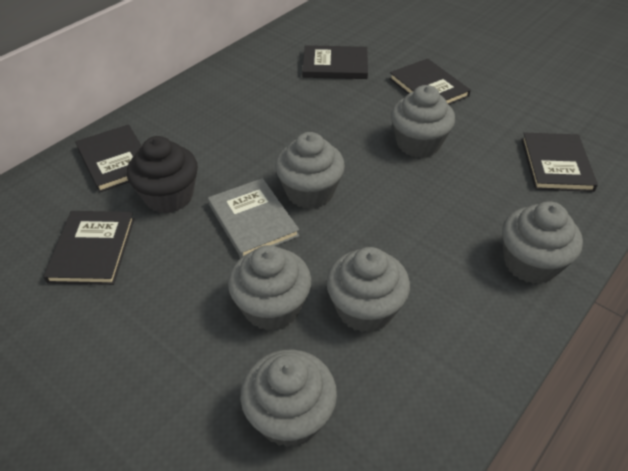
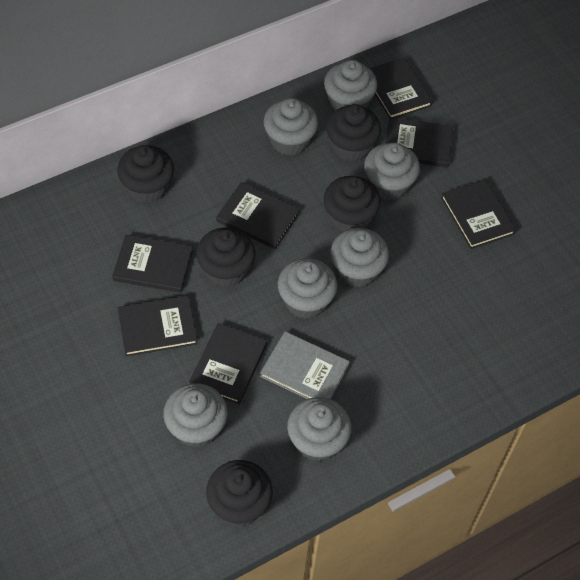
black book: 5 -> 7
black cupcake: 1 -> 5
grey cupcake: 6 -> 7

